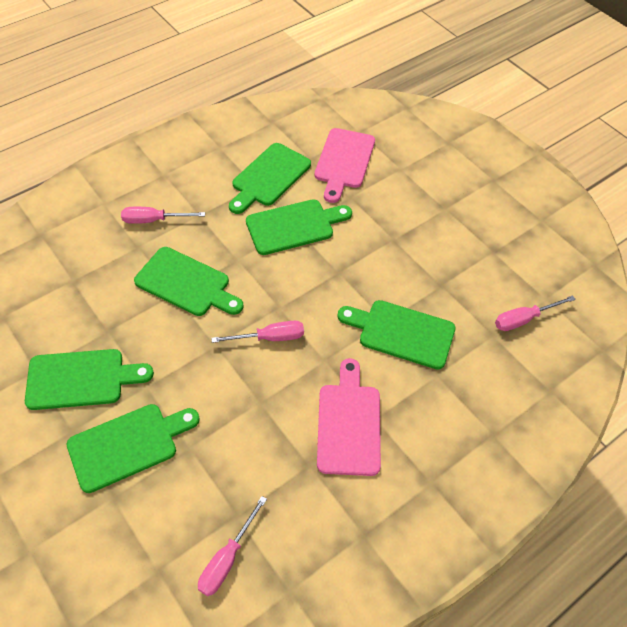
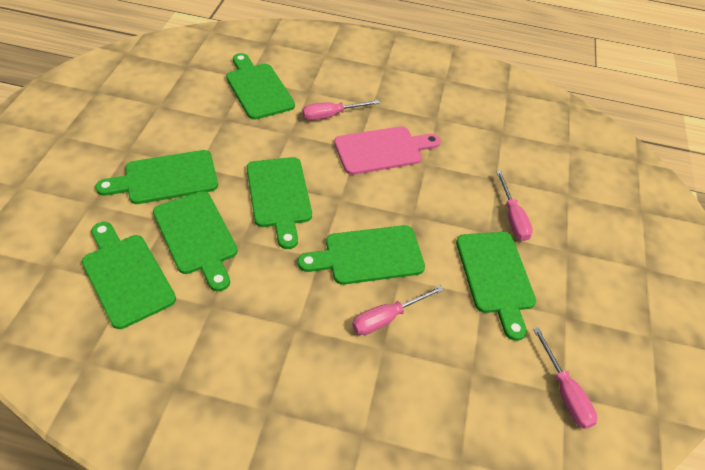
green cutting board: 6 -> 7
pink cutting board: 2 -> 1

